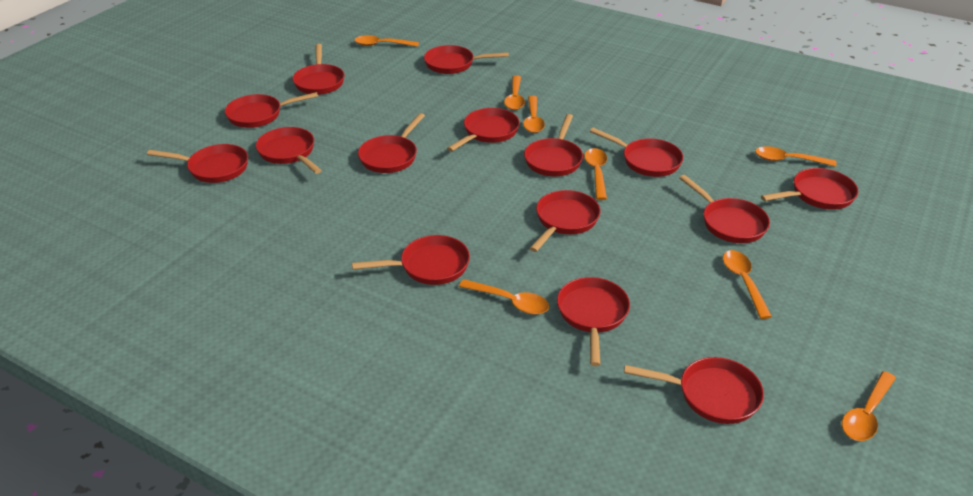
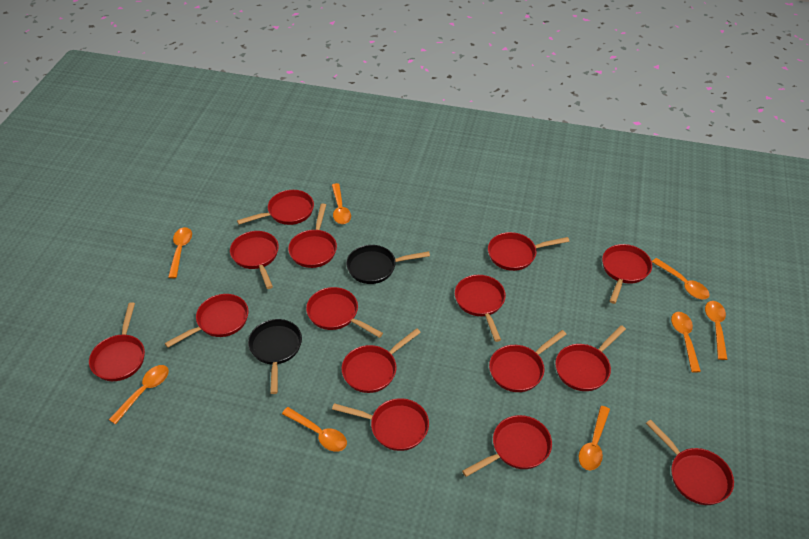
black pan: 0 -> 2

